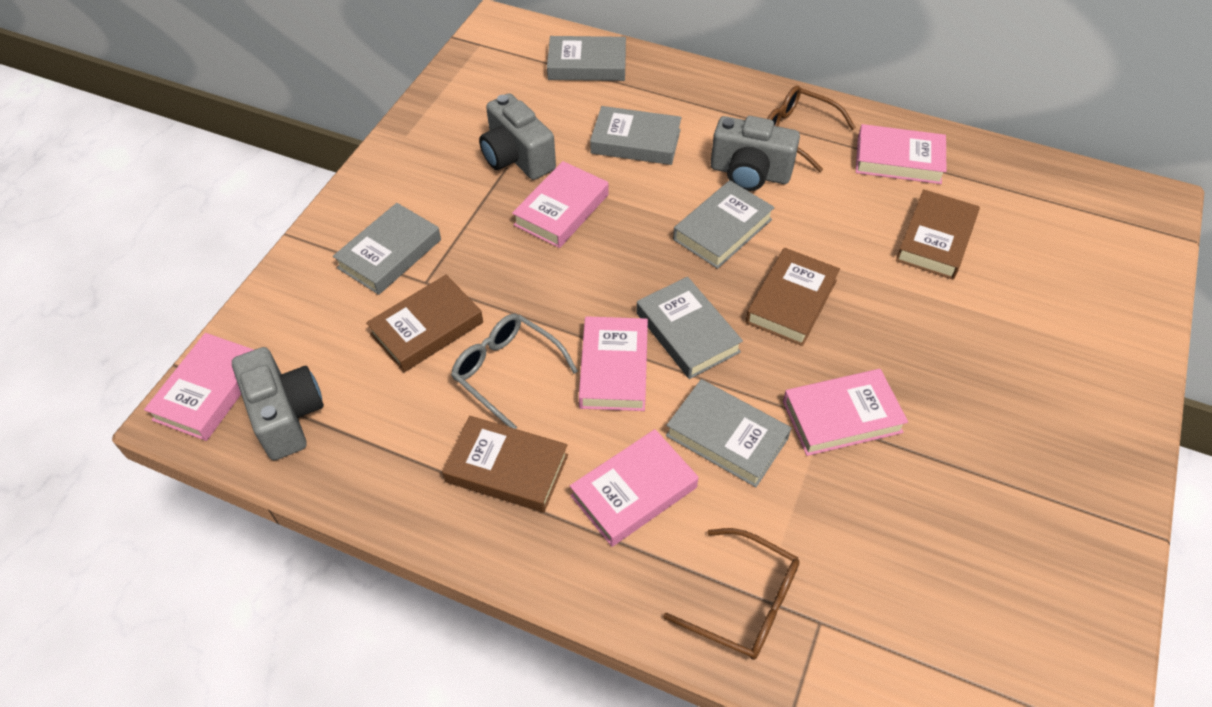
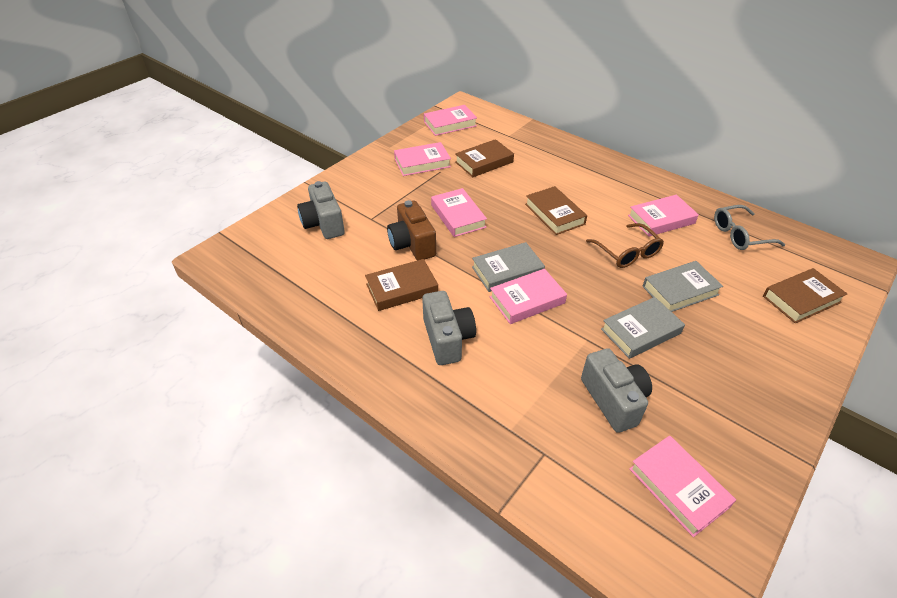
brown camera: 0 -> 1
brown glasses: 2 -> 1
grey book: 6 -> 3

